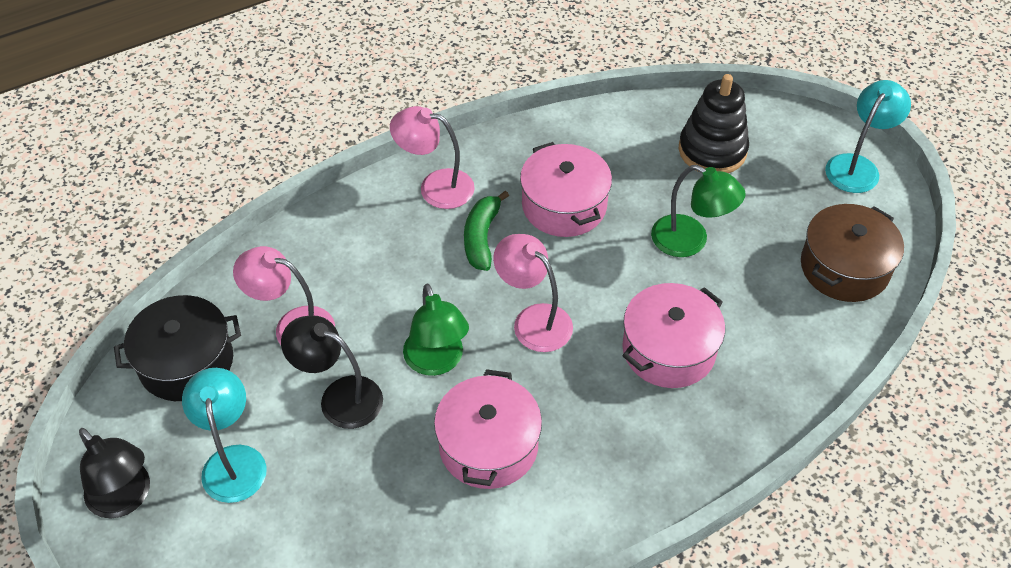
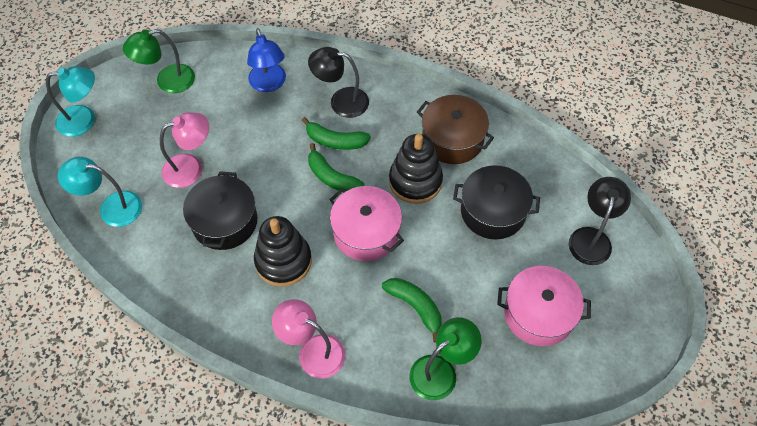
black pot: 1 -> 2
black stacking toy: 1 -> 2
blue lamp: 0 -> 1
green banana: 1 -> 3
pink lamp: 3 -> 2
pink pot: 3 -> 2

